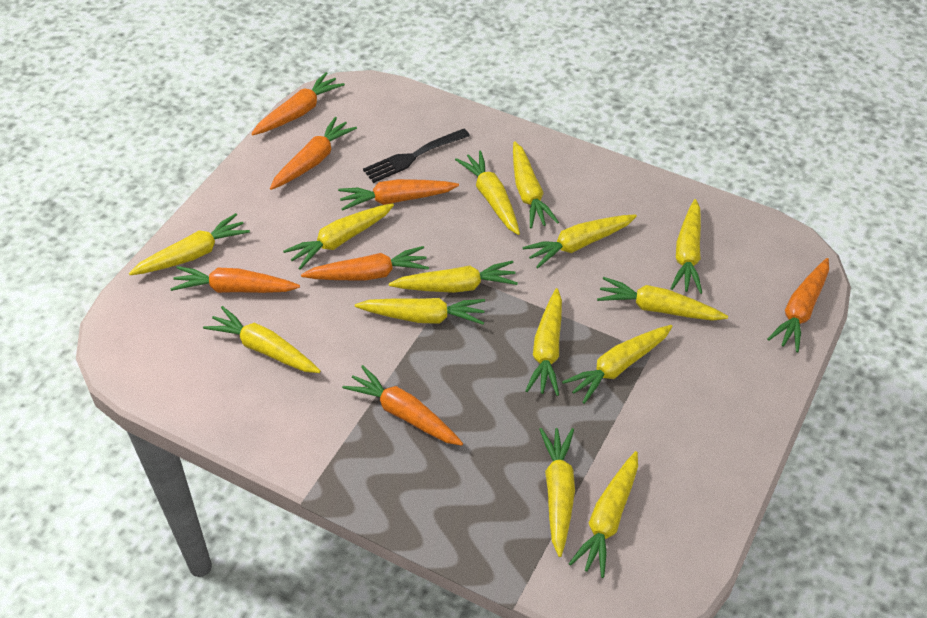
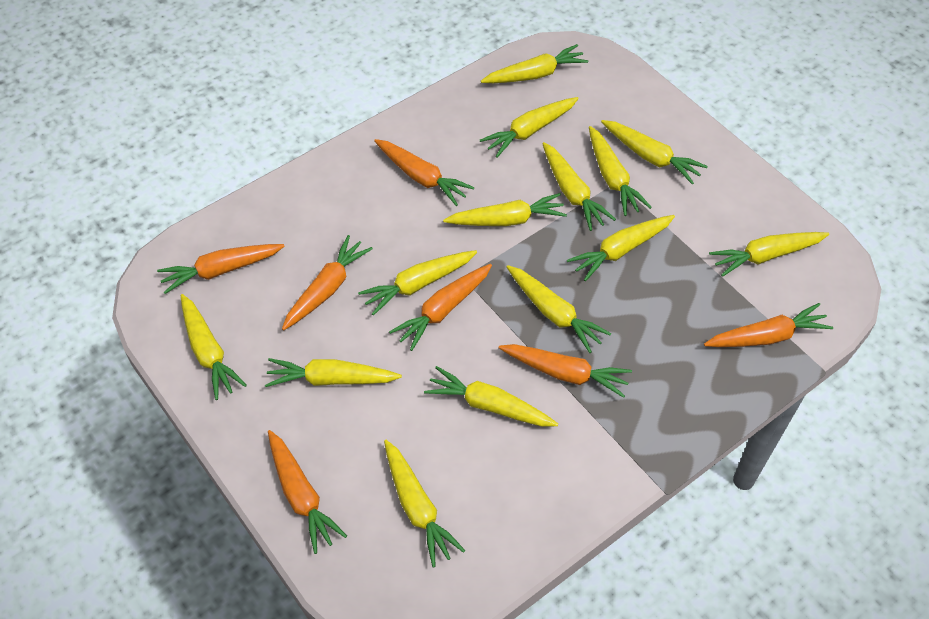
black fork: 1 -> 0

